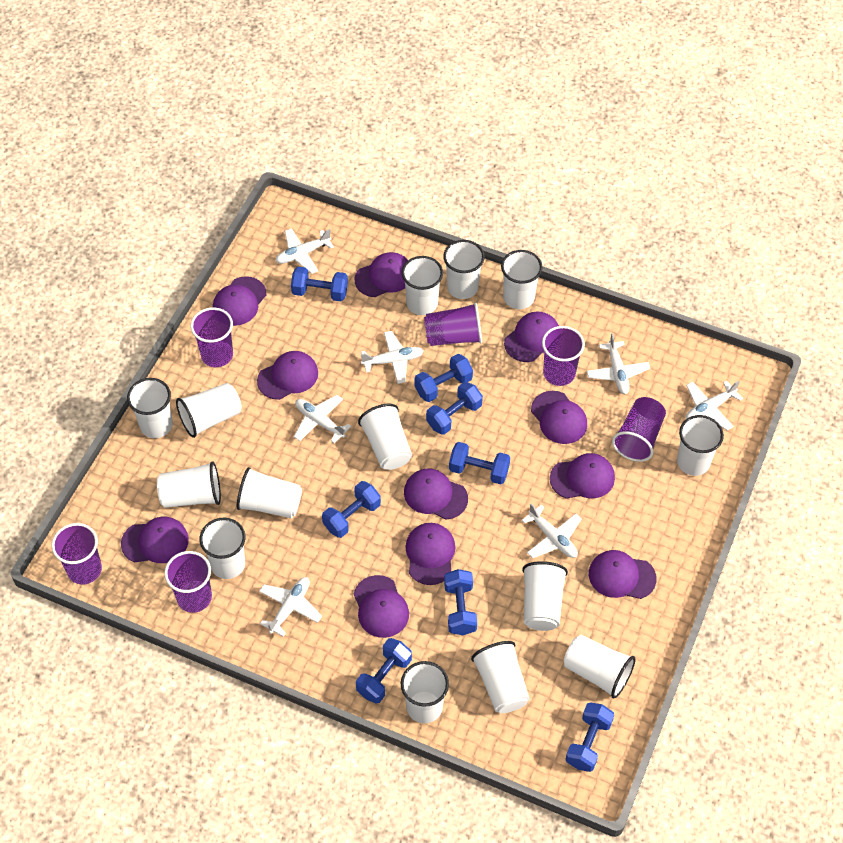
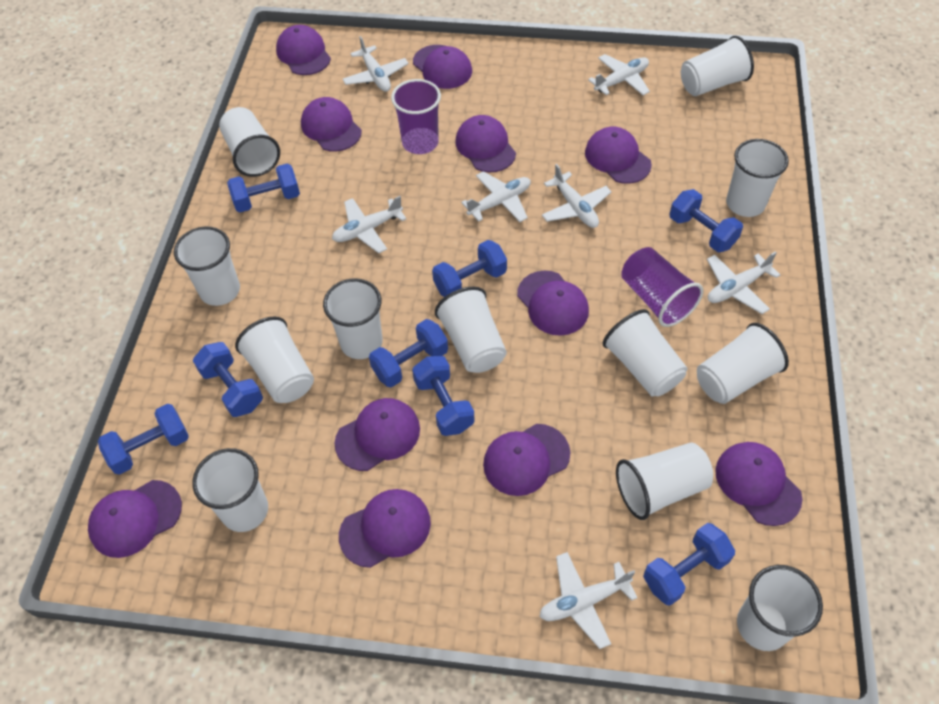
purple cup: 6 -> 2
white cup: 14 -> 12

